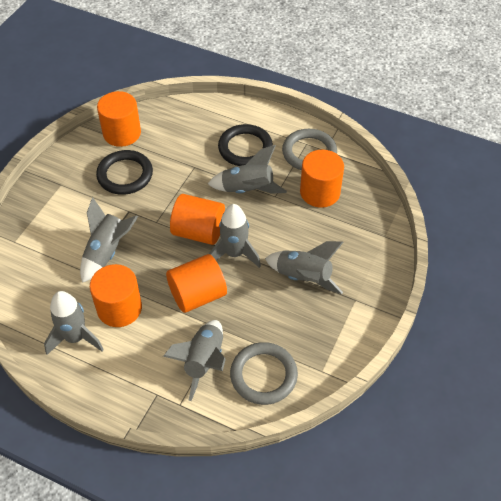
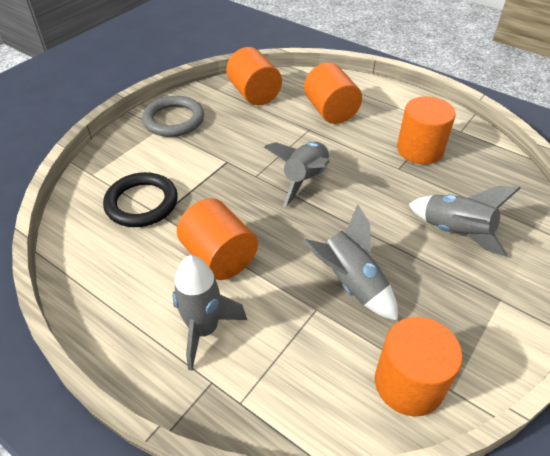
black ring: 2 -> 1
grey ring: 2 -> 1
grey rocket: 6 -> 4

